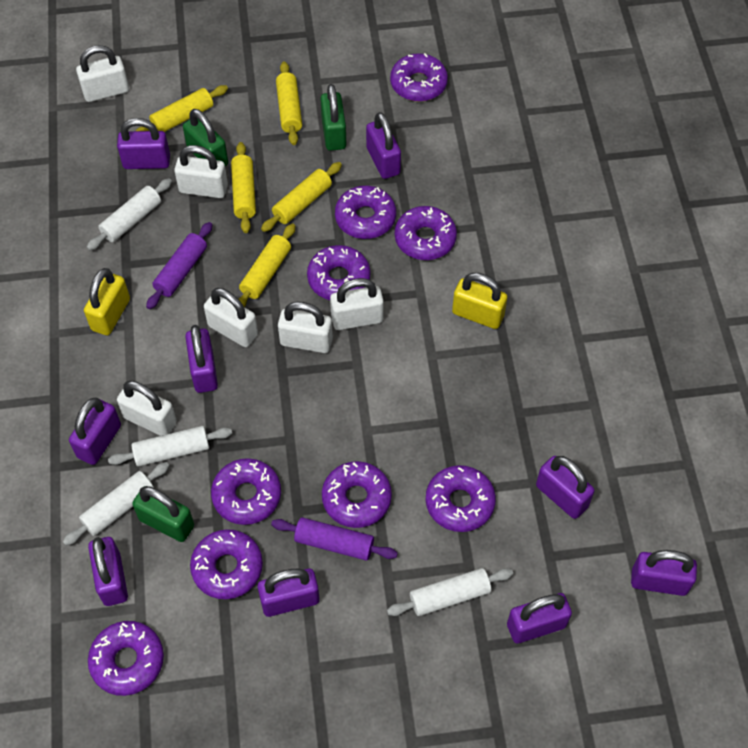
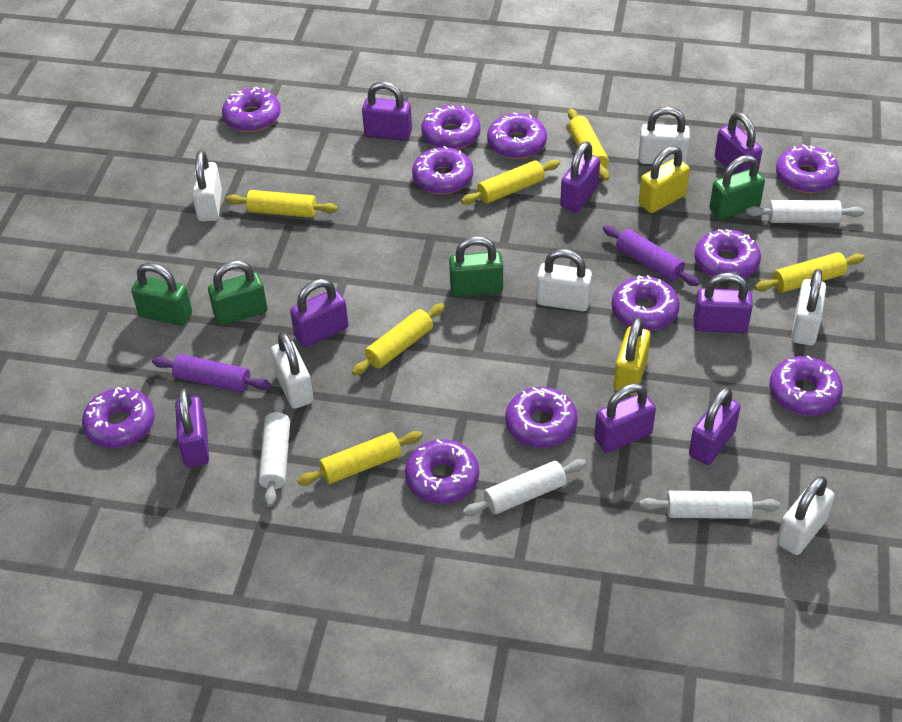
green padlock: 3 -> 4
purple donut: 9 -> 11
purple padlock: 9 -> 8
yellow rolling pin: 5 -> 6

